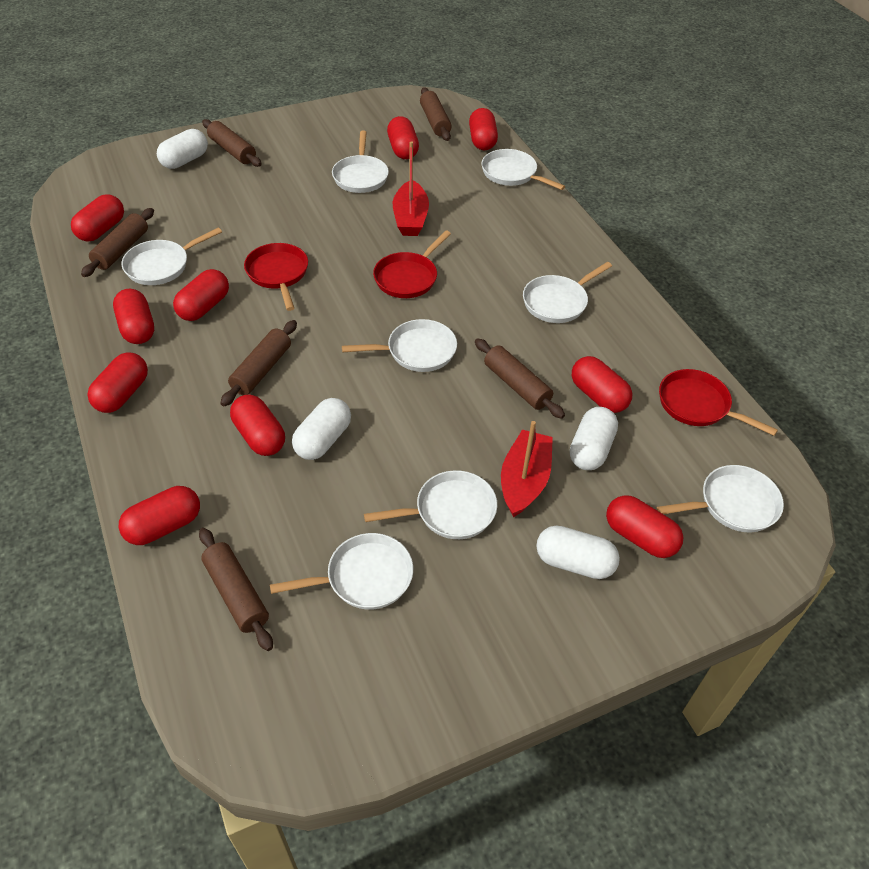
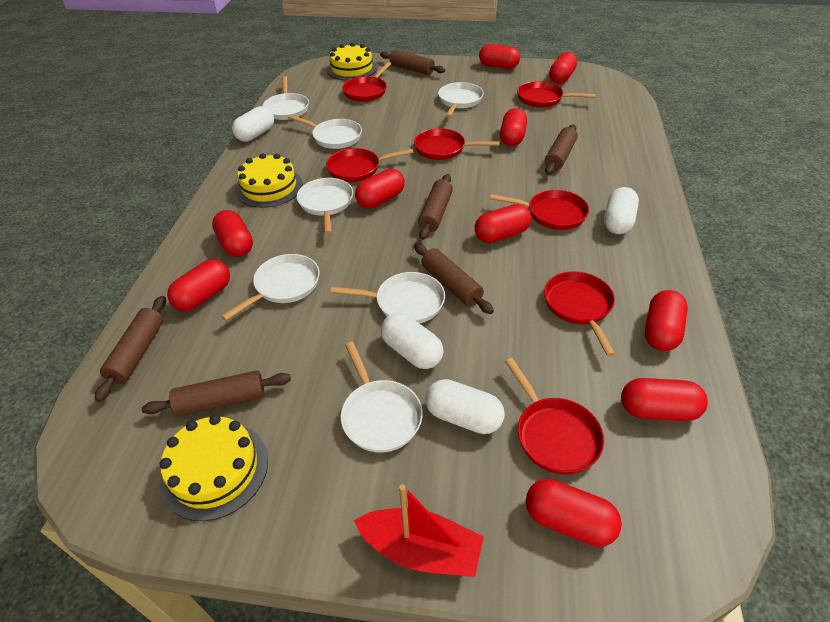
red boat: 2 -> 1
red pan: 3 -> 7
white pan: 8 -> 7
yellow cake: 0 -> 3

